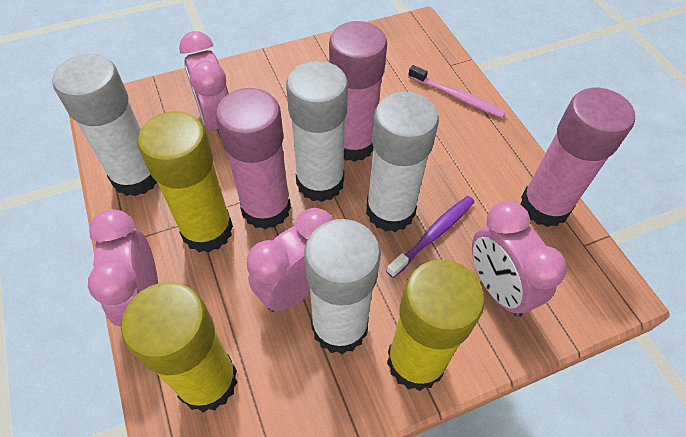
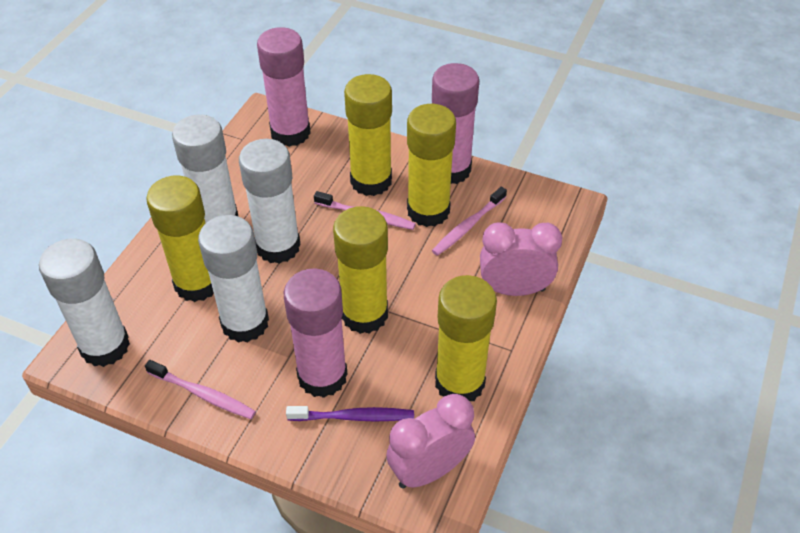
pink clock: 4 -> 2
pink toothbrush: 1 -> 3
yellow glue stick: 3 -> 5

